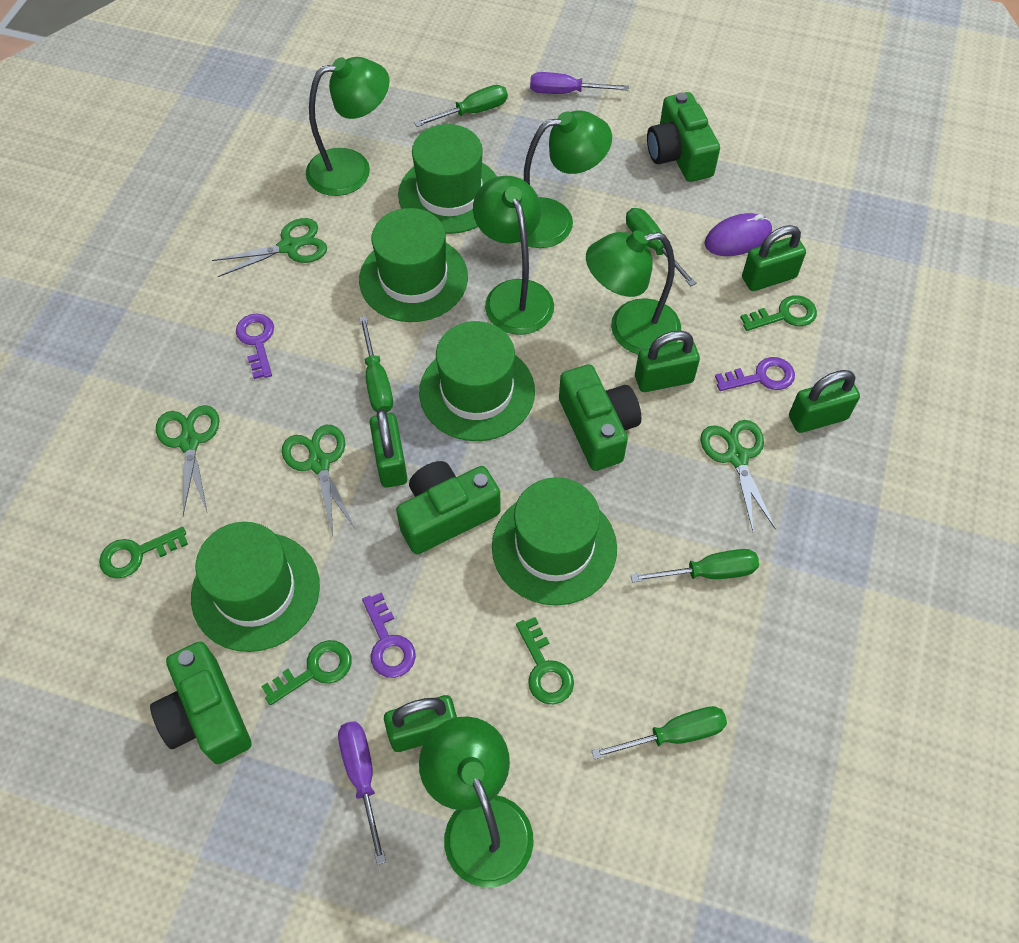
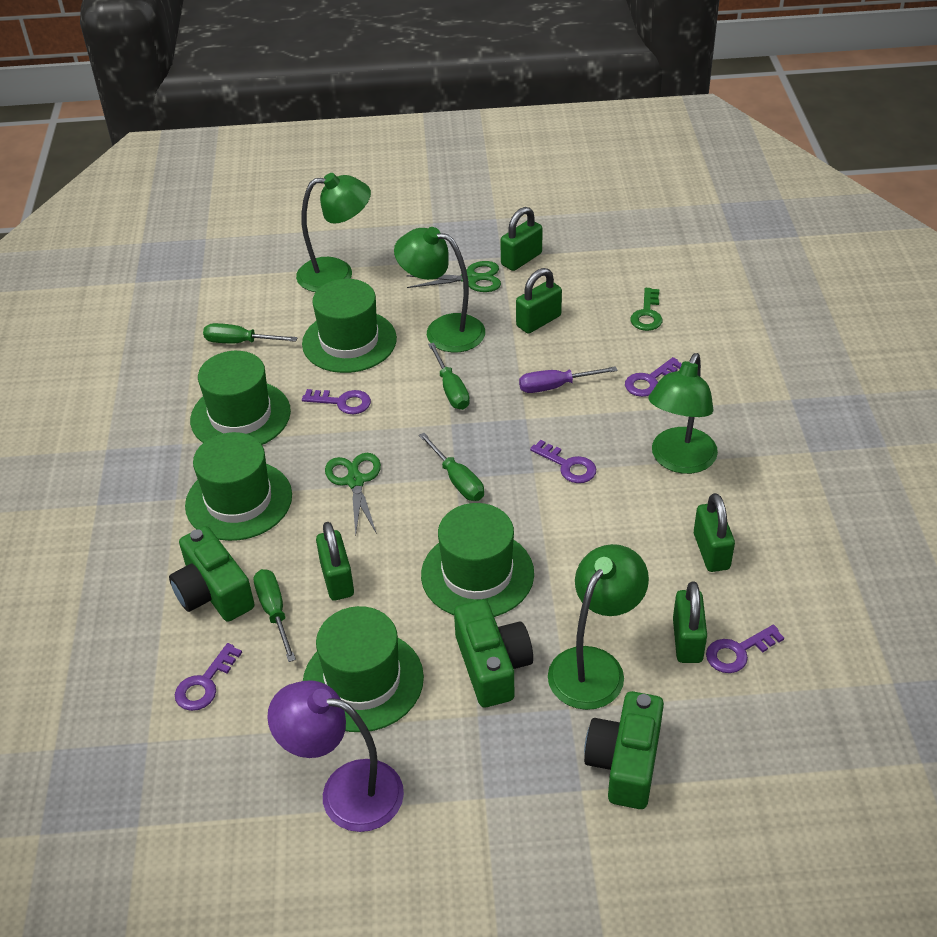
green camera: 4 -> 3
green key: 4 -> 1
green lamp: 5 -> 4
green scissors: 4 -> 2
green screwdriver: 5 -> 4
purple key: 3 -> 5
purple lamp: 0 -> 1
purple mouse: 1 -> 0
purple screwdriver: 2 -> 1

